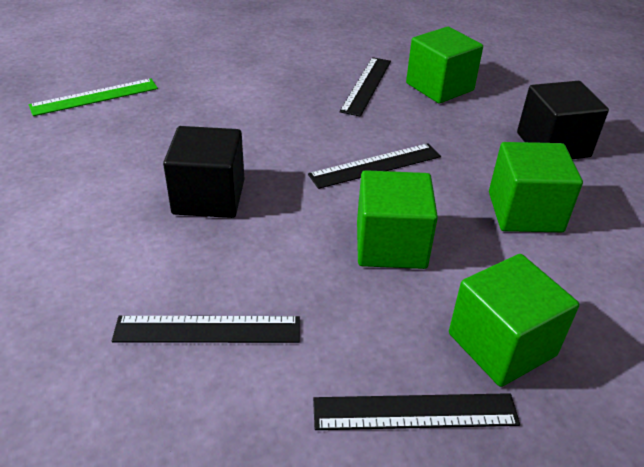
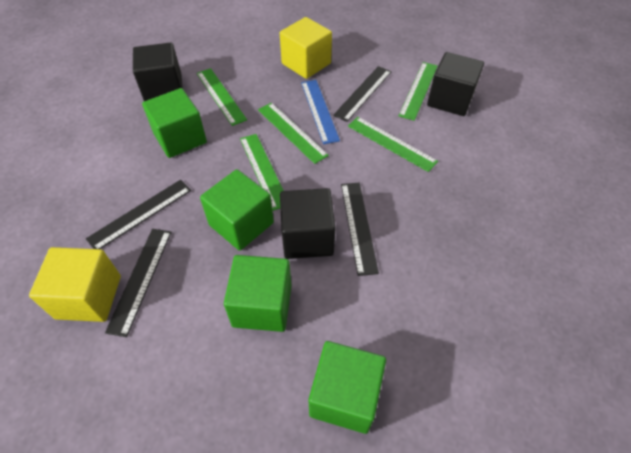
black cube: 2 -> 3
blue ruler: 0 -> 1
green ruler: 1 -> 5
yellow cube: 0 -> 2

